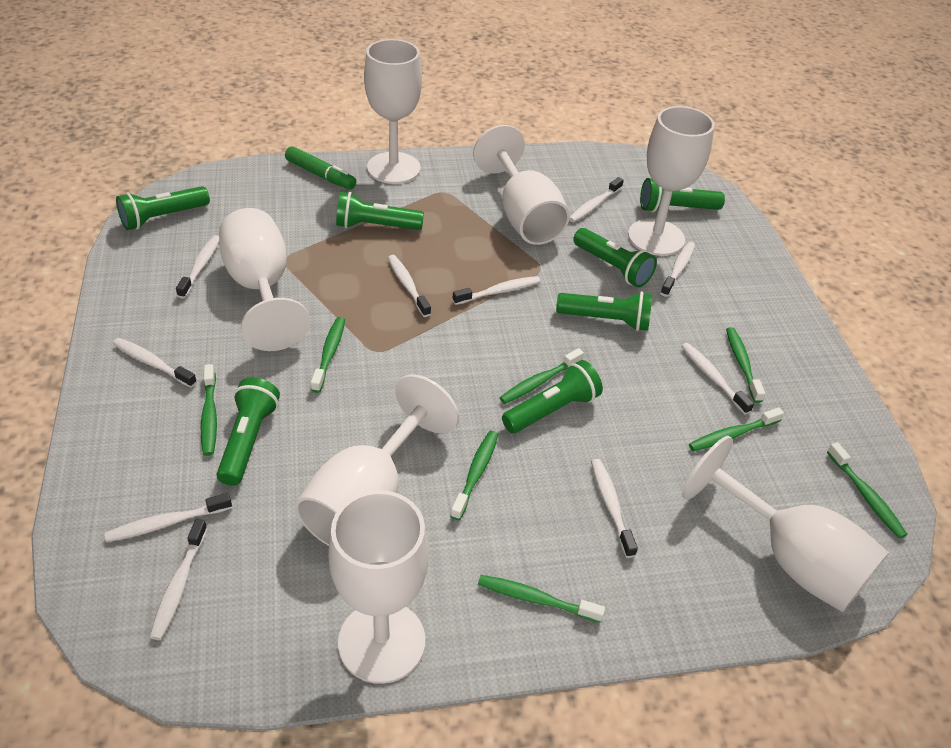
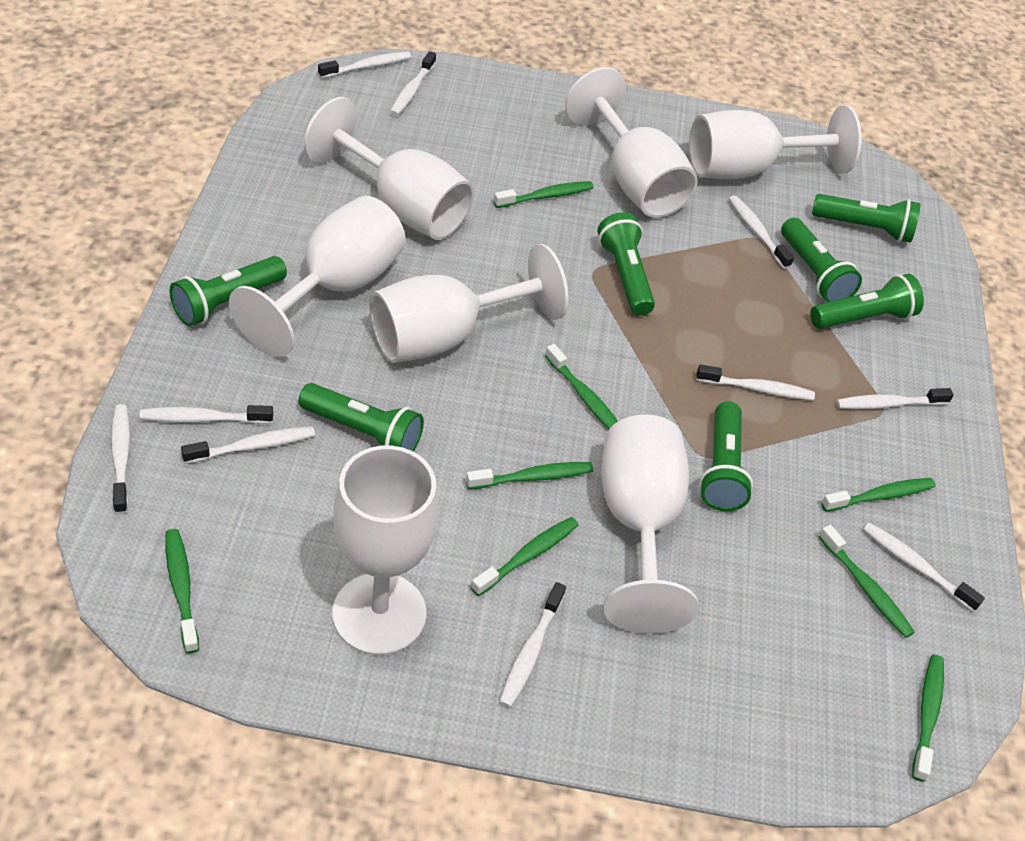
green marker: 1 -> 0

